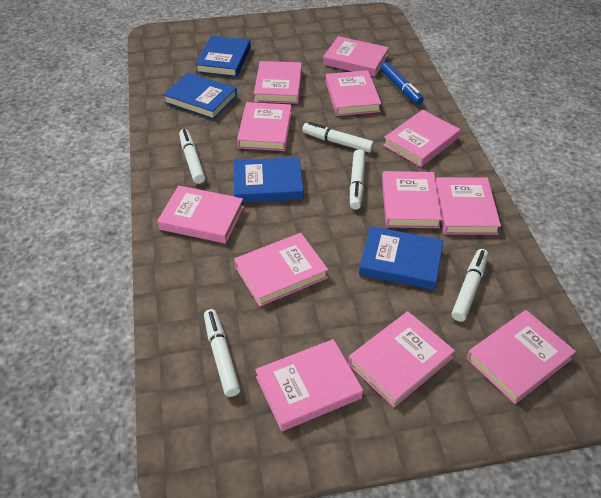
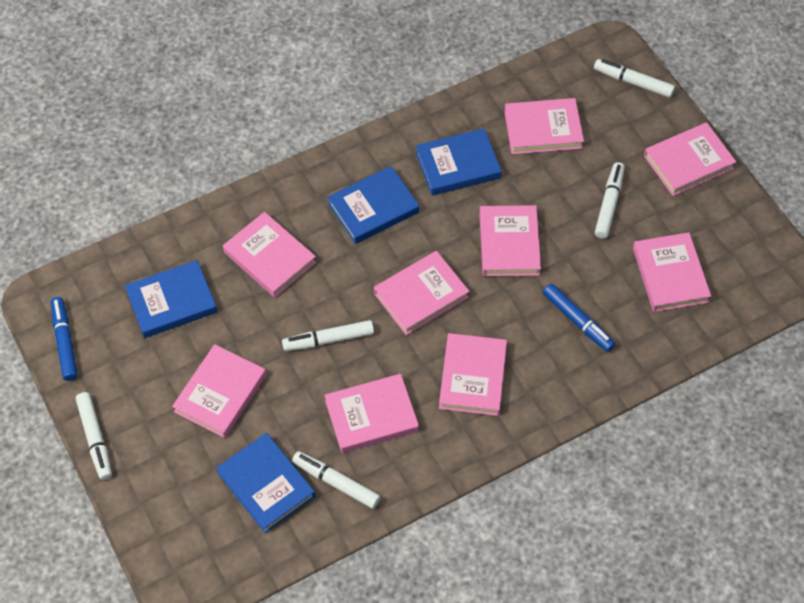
blue marker: 1 -> 2
pink book: 12 -> 9

